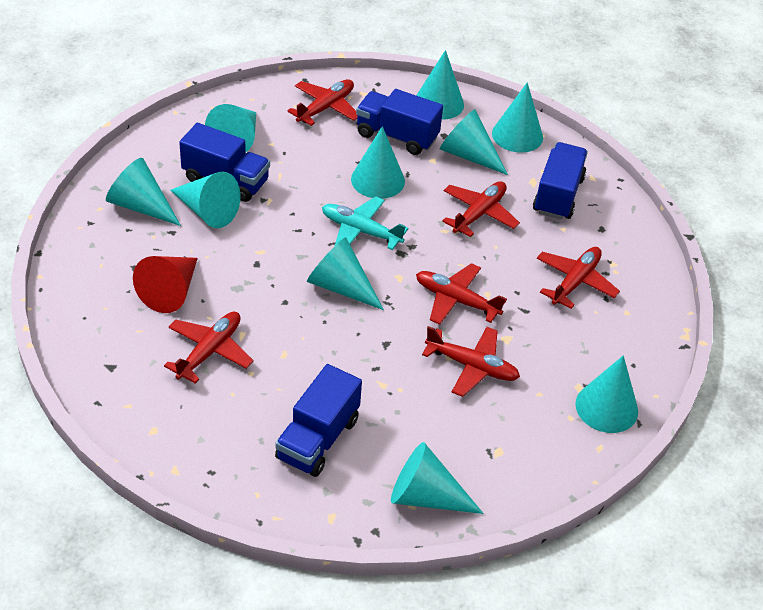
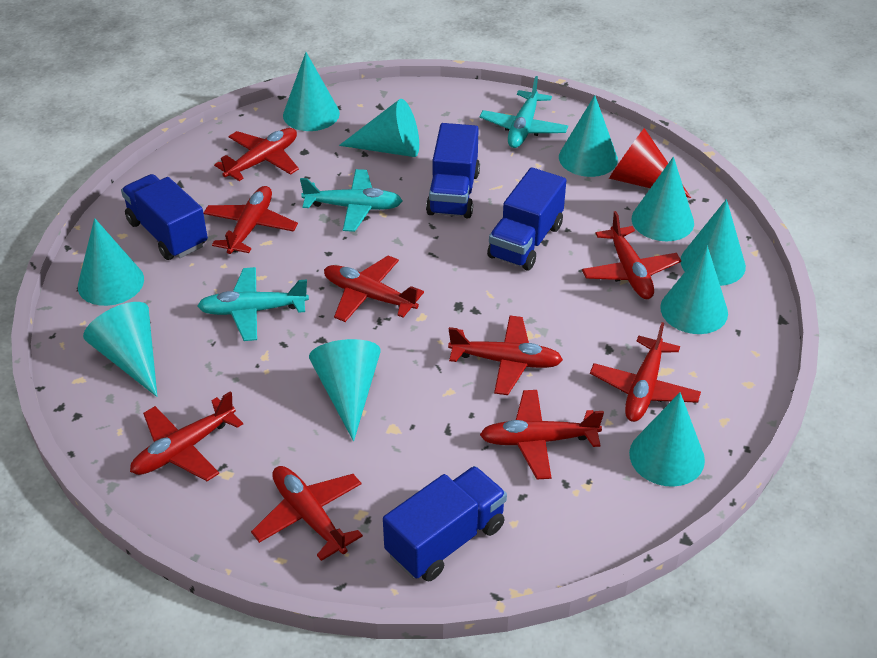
red plane: 6 -> 9
turquoise plane: 1 -> 3

